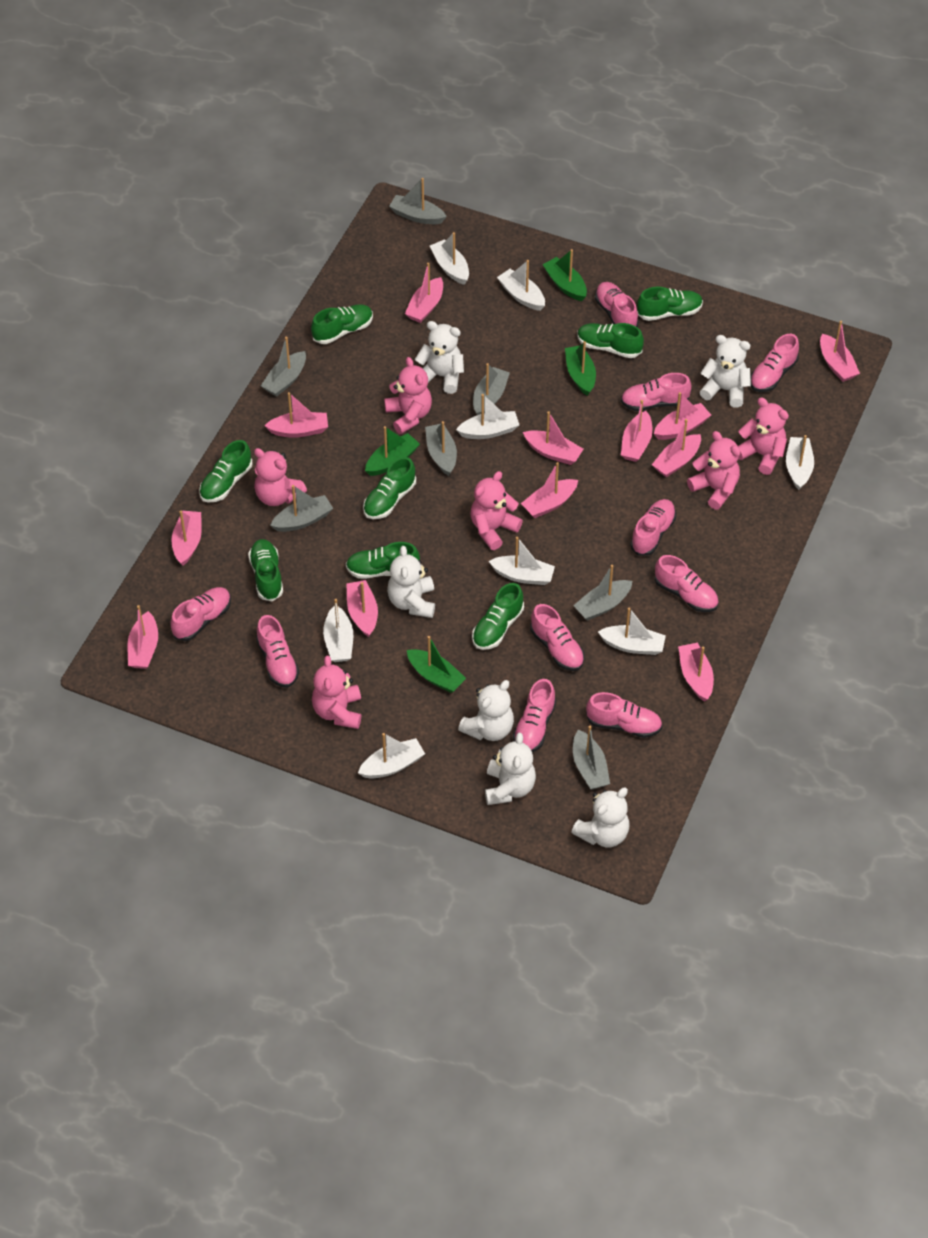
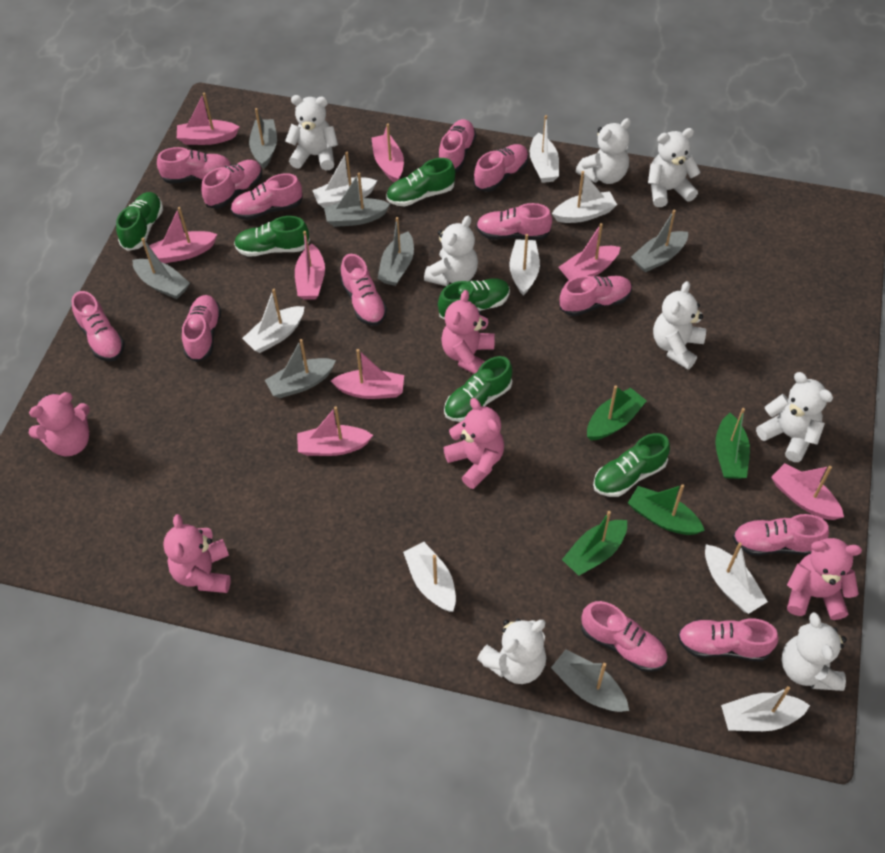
green shoe: 8 -> 6
pink boat: 12 -> 8
pink shoe: 10 -> 13
pink teddy bear: 6 -> 5
white teddy bear: 6 -> 8

